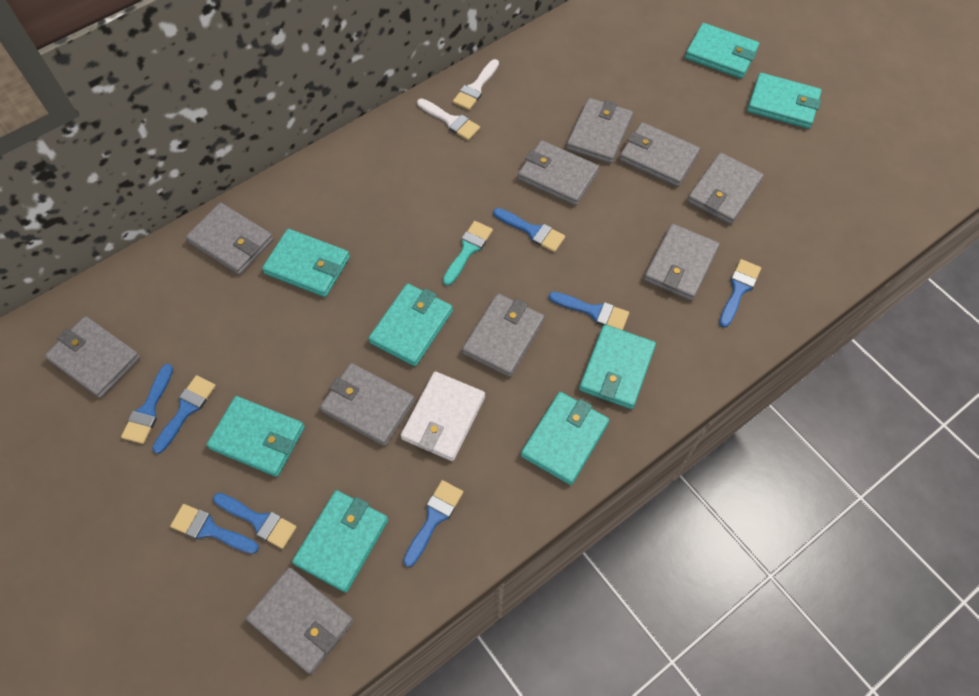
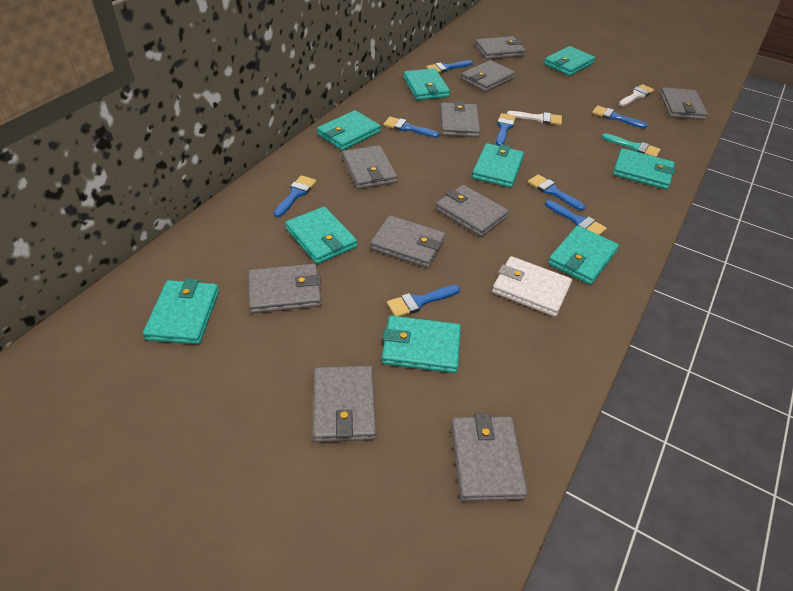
turquoise wallet: 8 -> 9

